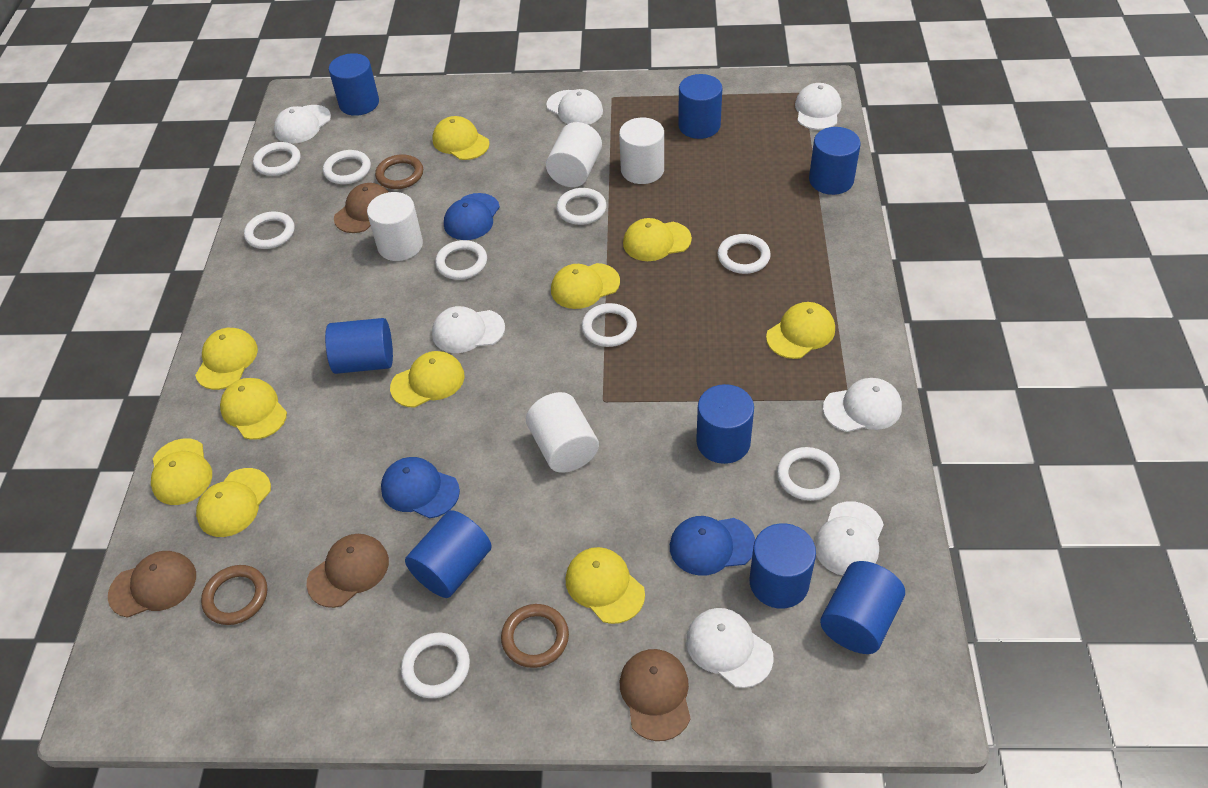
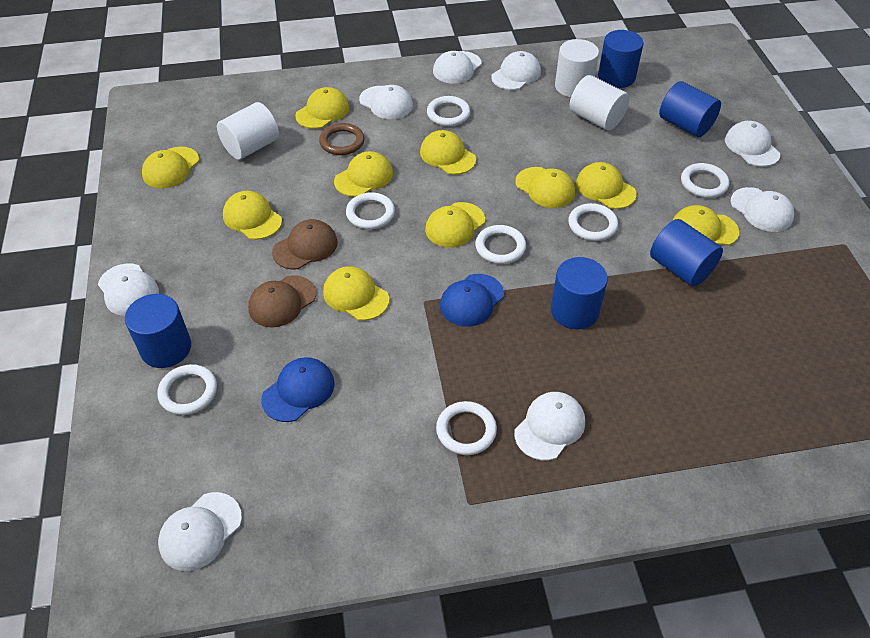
blue cap: 3 -> 2
blue cylinder: 8 -> 5
brown cap: 4 -> 2
brown ring: 3 -> 1
white cap: 7 -> 8
white cylinder: 4 -> 3
white ring: 9 -> 7

